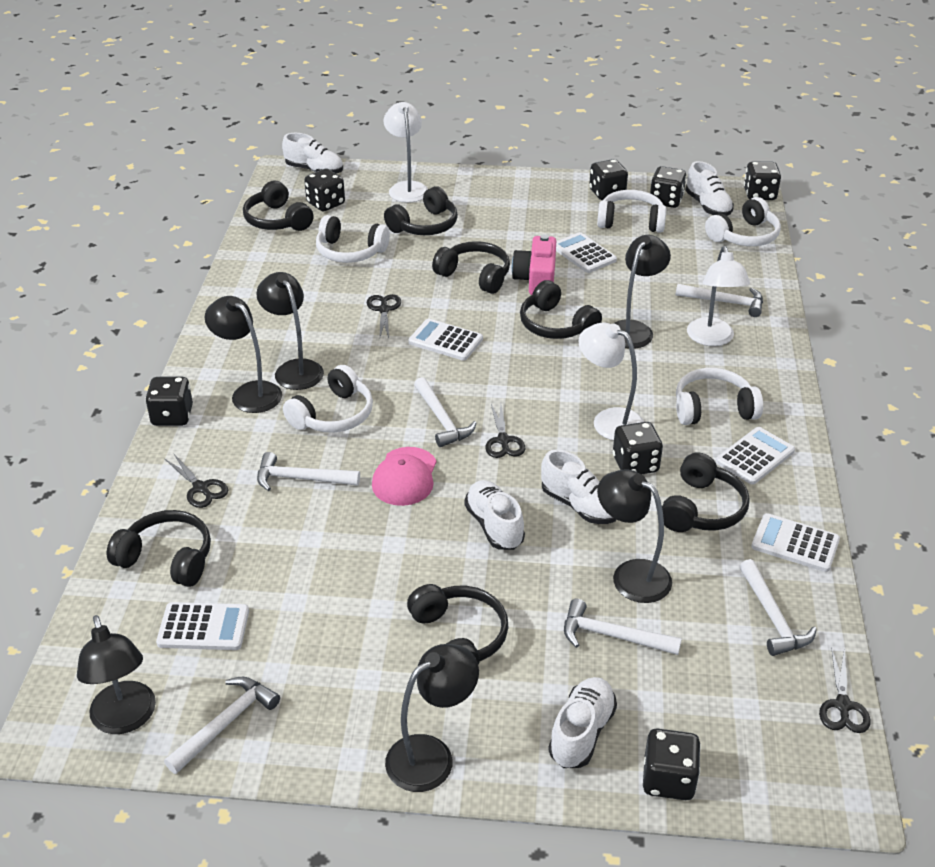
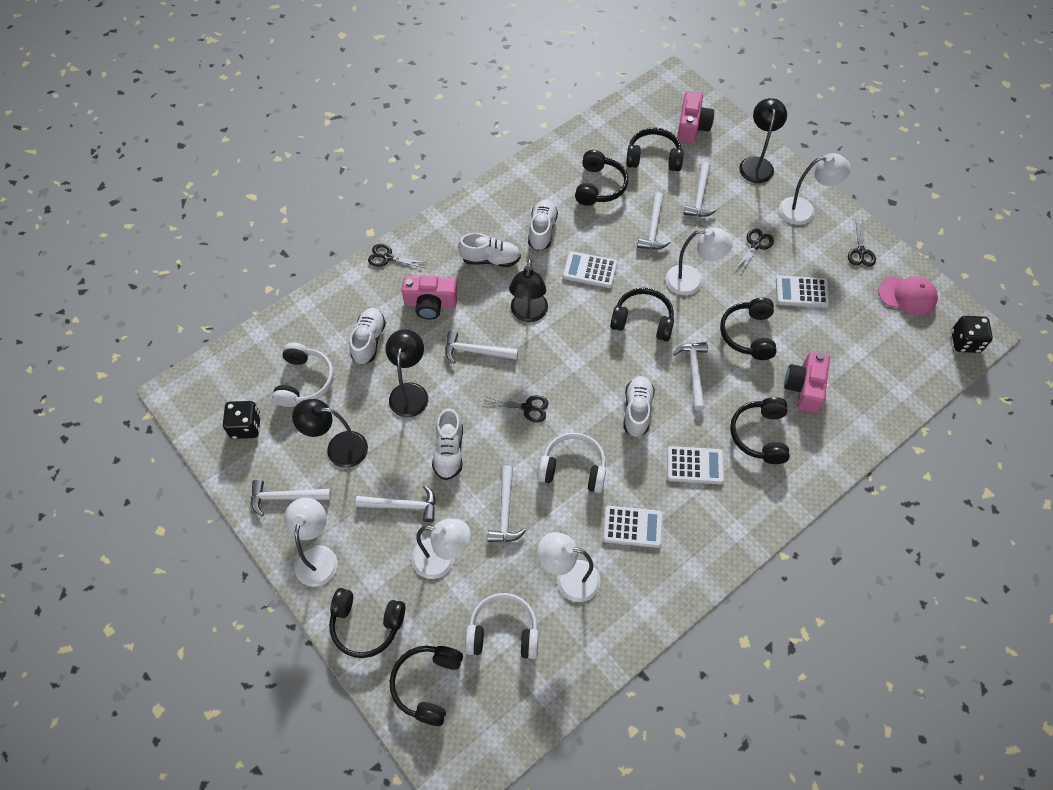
black dice: 7 -> 2
black lamp: 6 -> 4
pink camera: 1 -> 3
white calculator: 5 -> 4
white hammer: 6 -> 7
white headphones: 5 -> 3
white lamp: 3 -> 5

